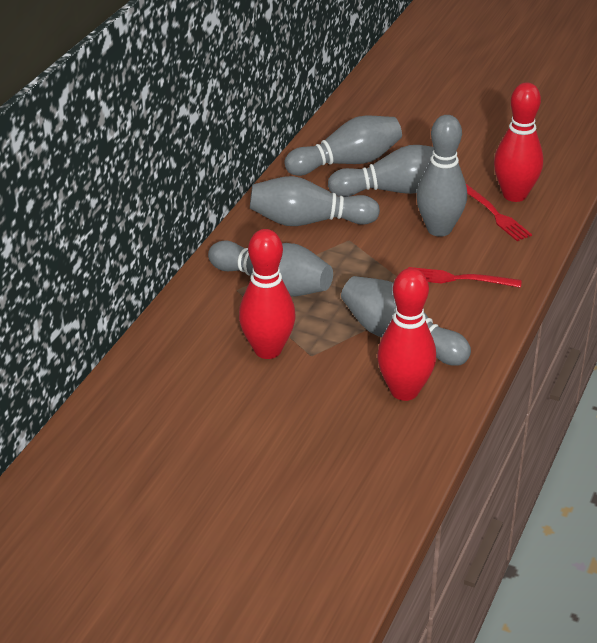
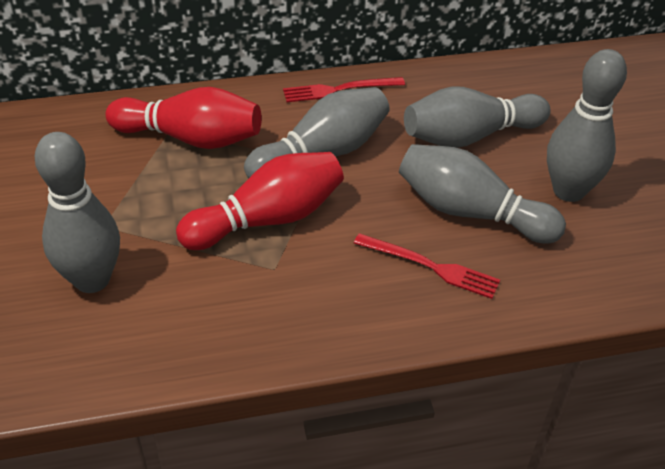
grey bowling pin: 6 -> 5
red bowling pin: 3 -> 2

